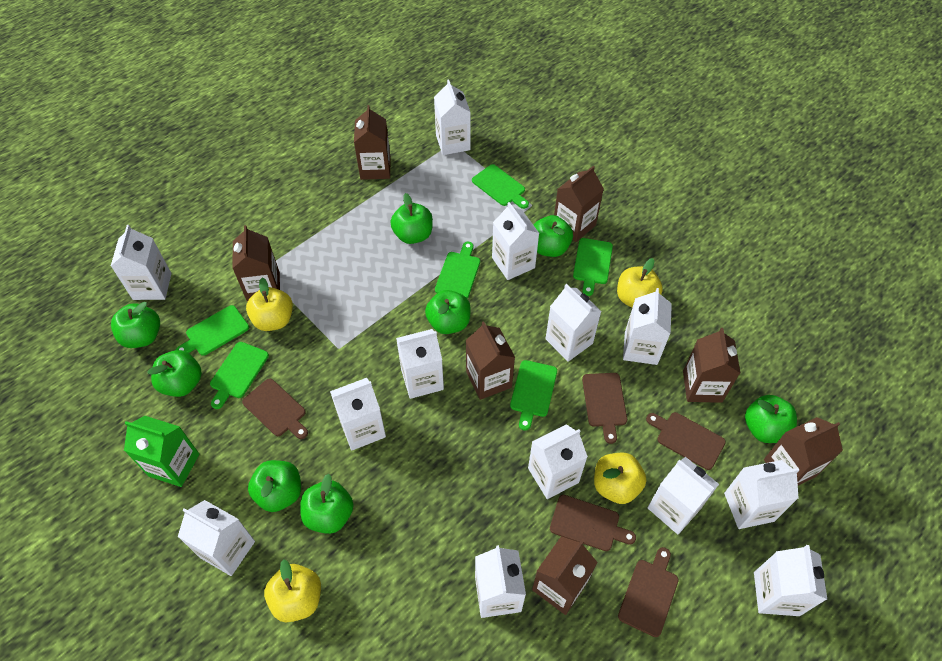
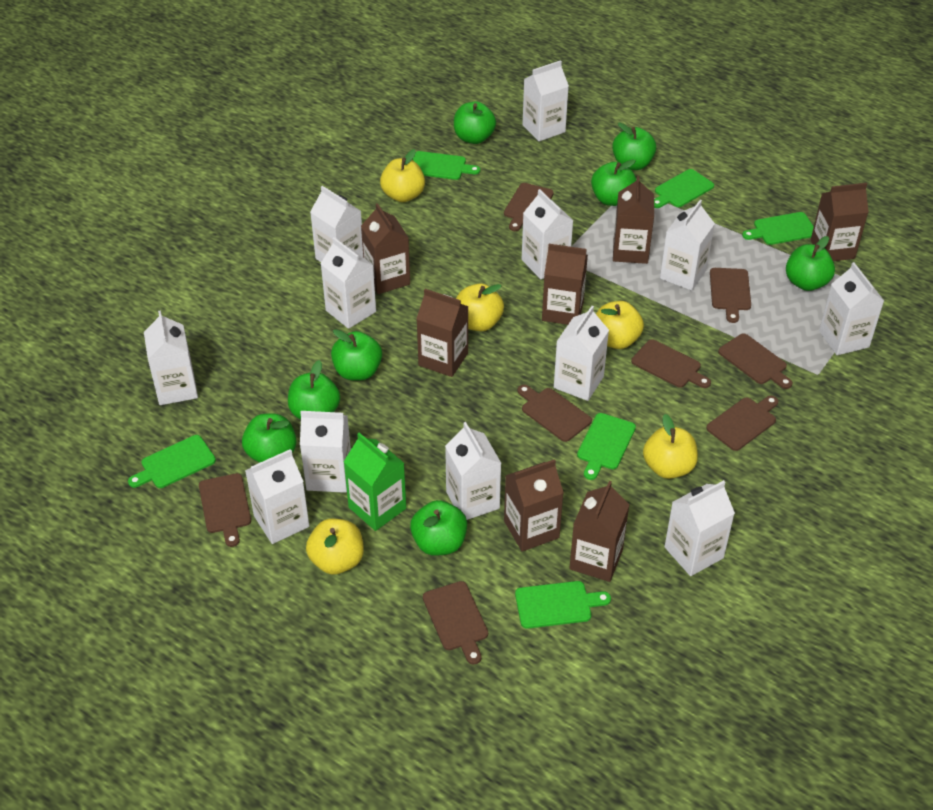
brown cutting board: 5 -> 8
white carton: 13 -> 12
yellow apple: 4 -> 5

